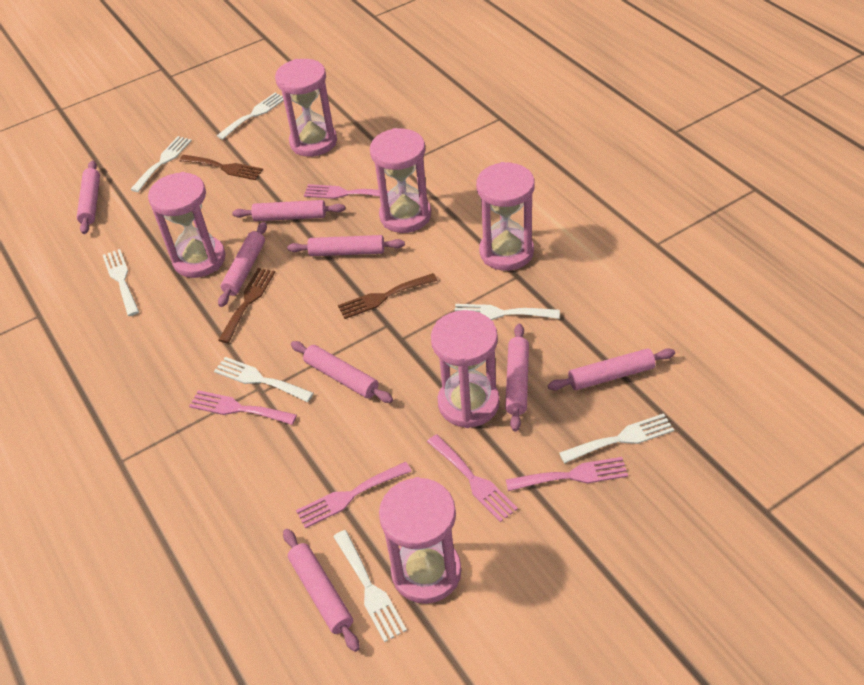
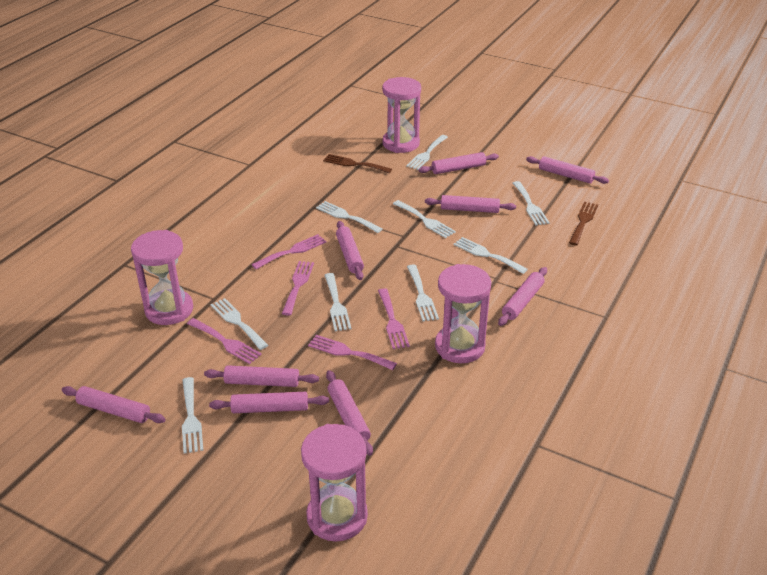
brown fork: 3 -> 2
pink hourglass: 6 -> 4
pink rolling pin: 8 -> 9
white fork: 7 -> 9

